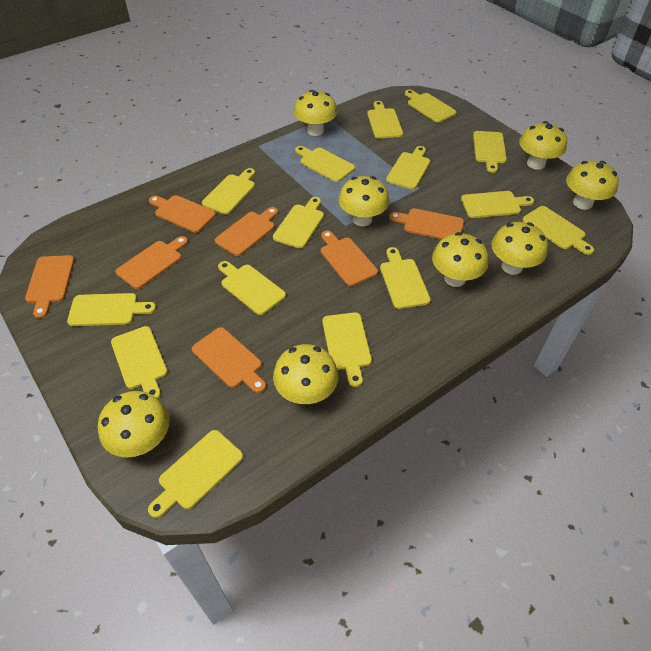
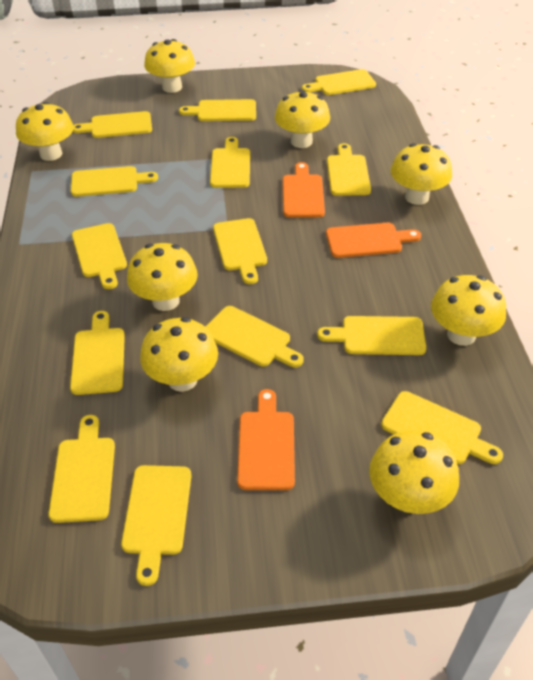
orange cutting board: 7 -> 3
yellow cutting board: 15 -> 14

